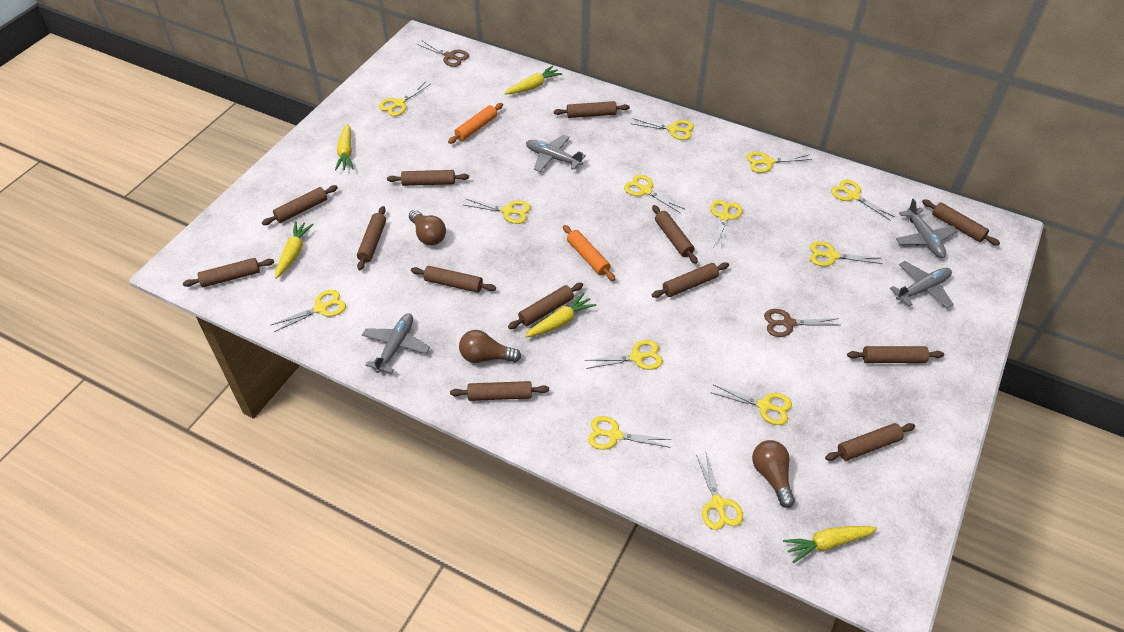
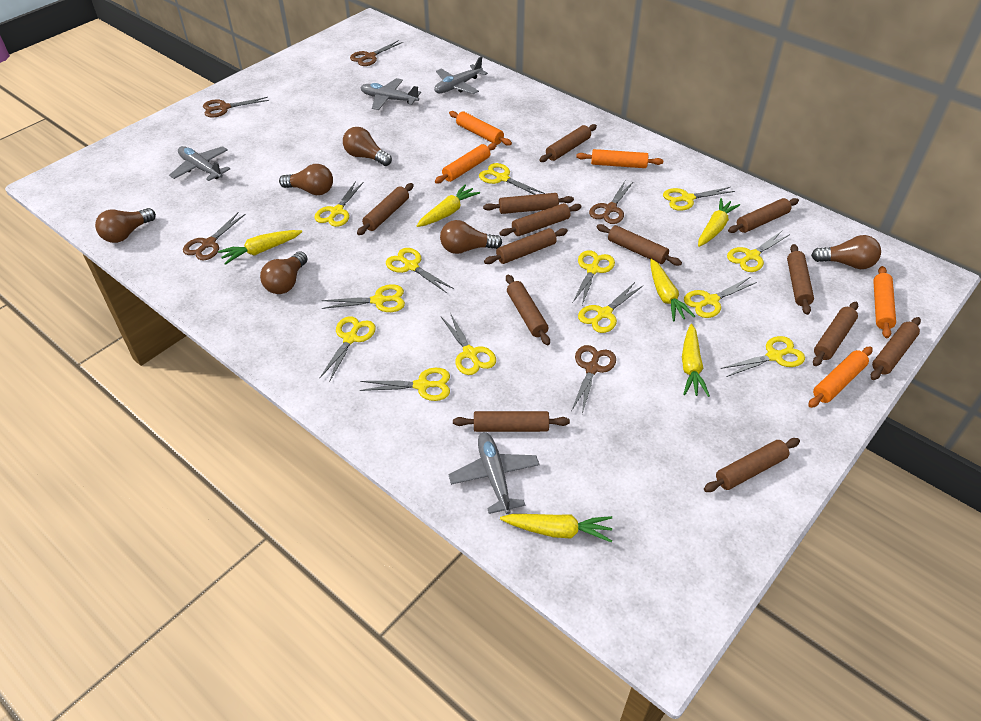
brown light bulb: 3 -> 6
brown scissors: 2 -> 5
orange rolling pin: 2 -> 5
yellow carrot: 5 -> 6

